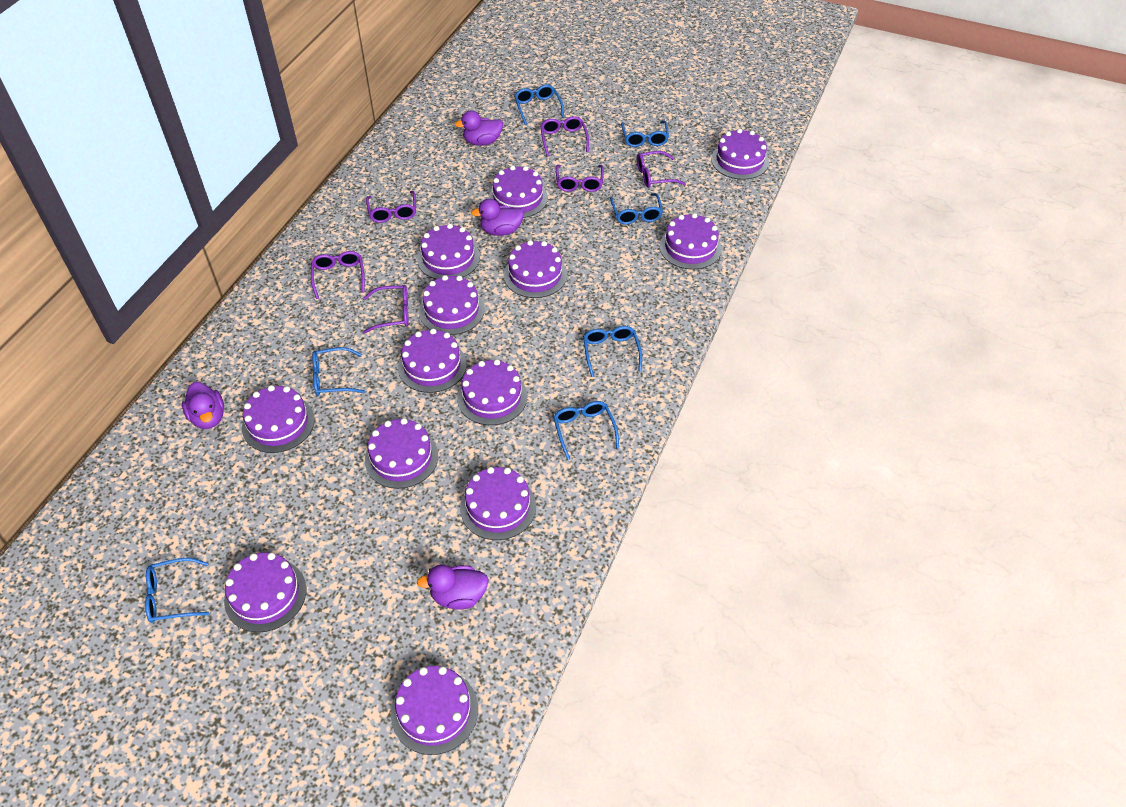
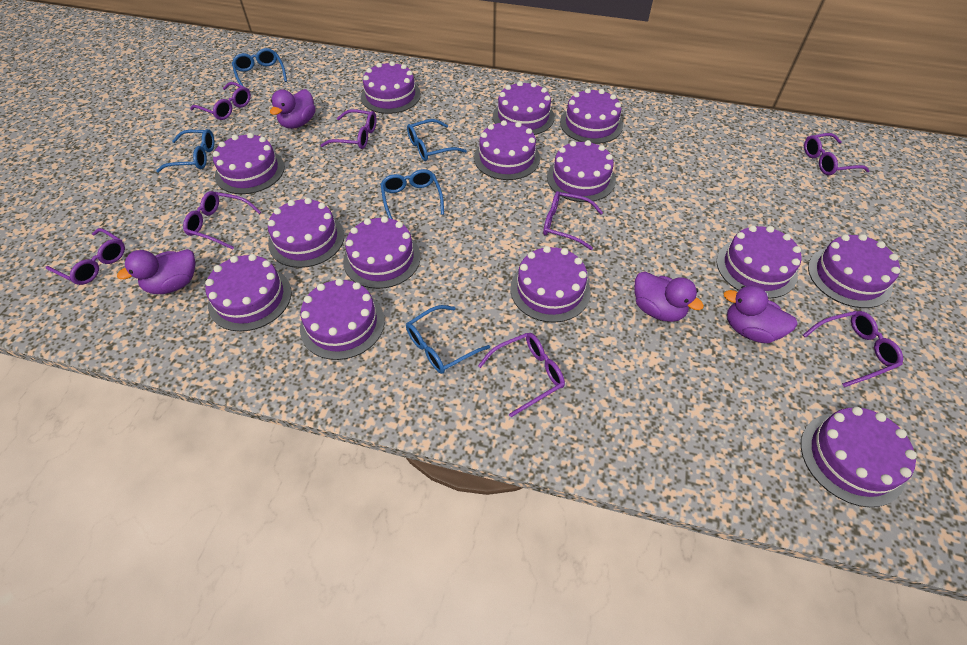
blue glasses: 7 -> 5
purple cake: 13 -> 14
purple glasses: 6 -> 8

